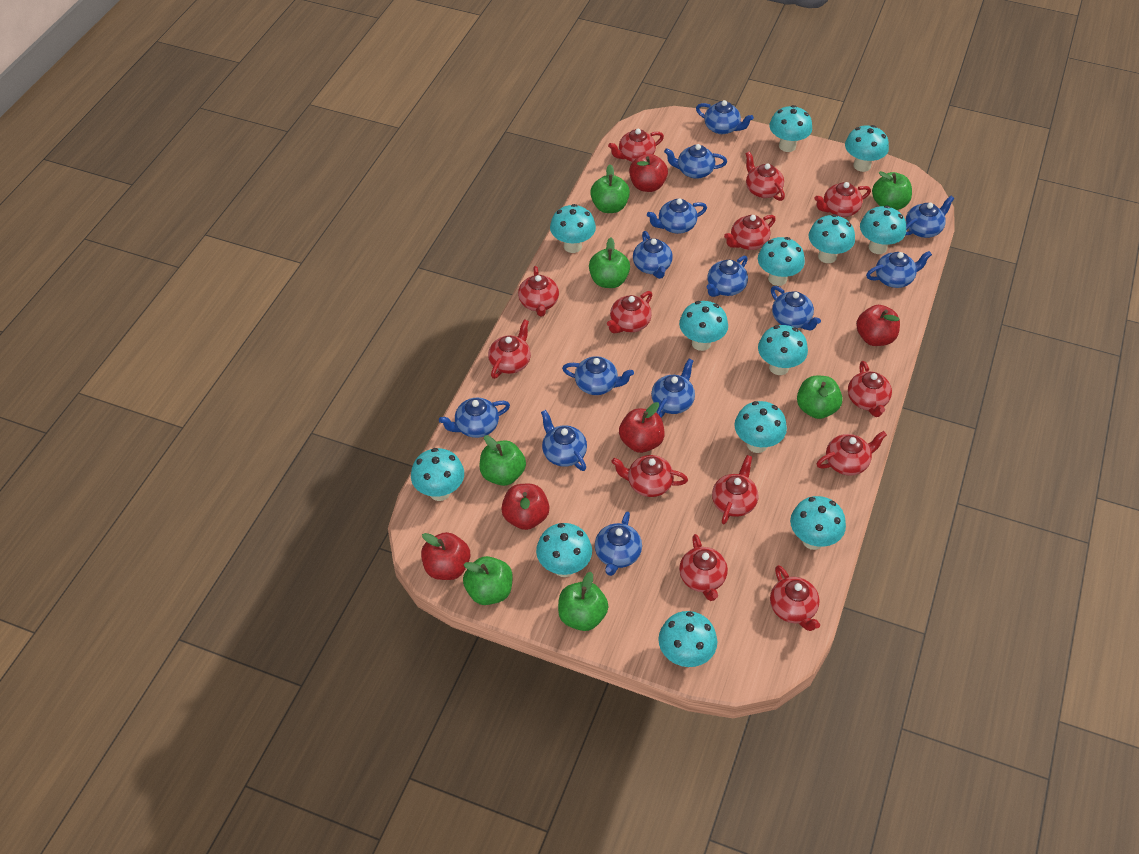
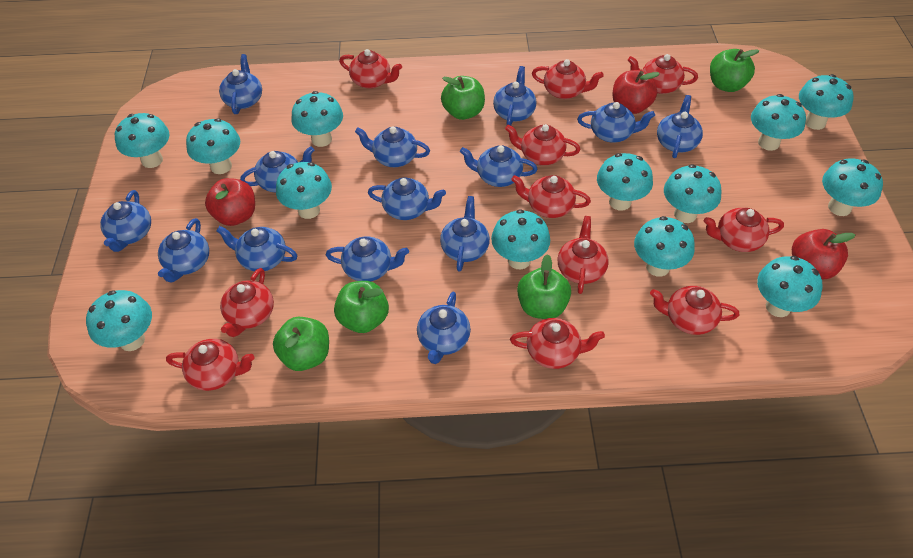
blue teapot: 13 -> 14
green apple: 7 -> 5
red apple: 5 -> 3
red teapot: 13 -> 11

